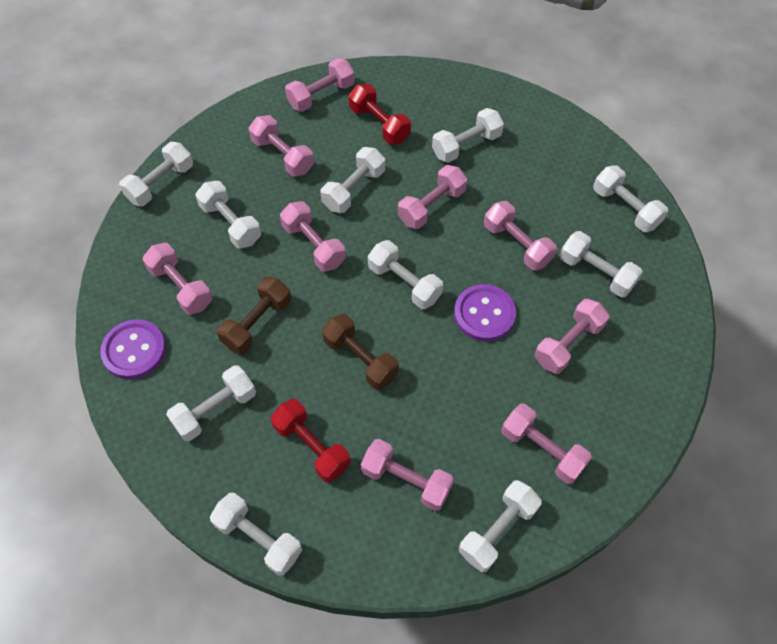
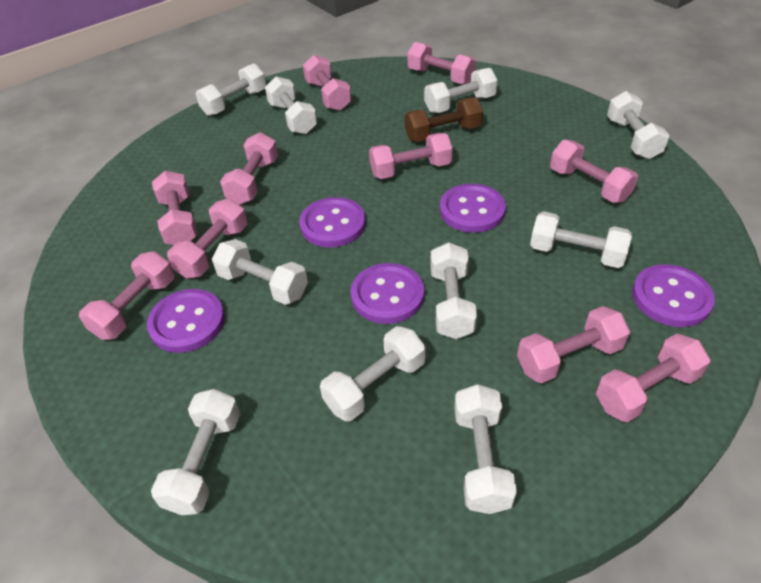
brown dumbbell: 2 -> 1
pink dumbbell: 9 -> 10
purple button: 2 -> 5
red dumbbell: 2 -> 0

